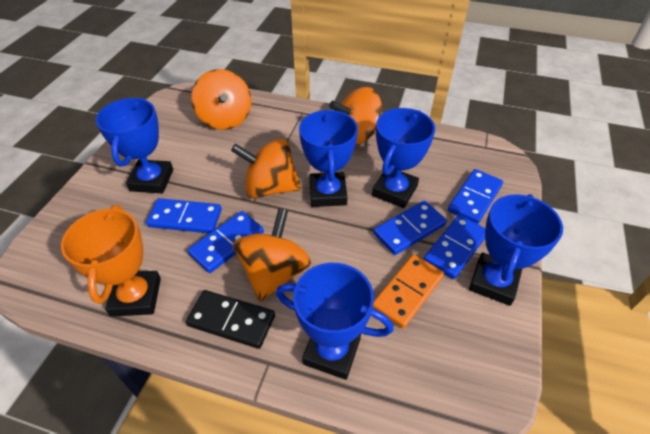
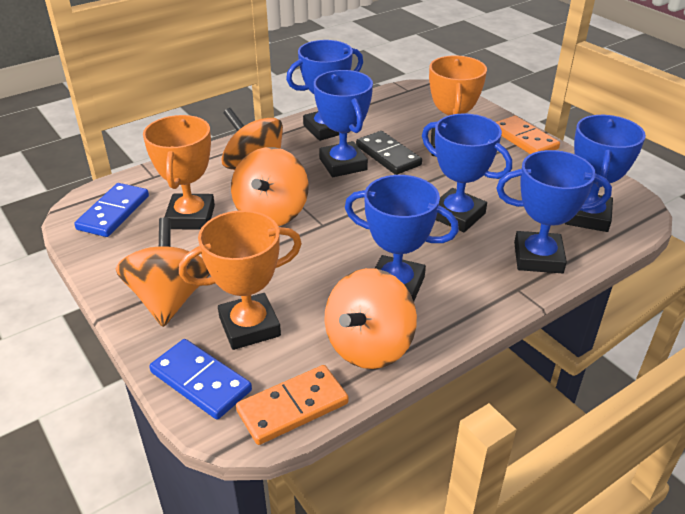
blue domino: 5 -> 2
blue trophy: 5 -> 6
orange domino: 1 -> 2
orange trophy: 1 -> 3

